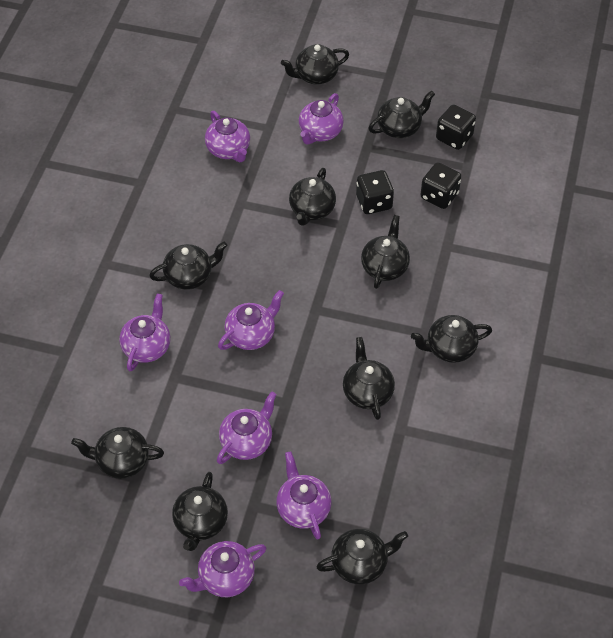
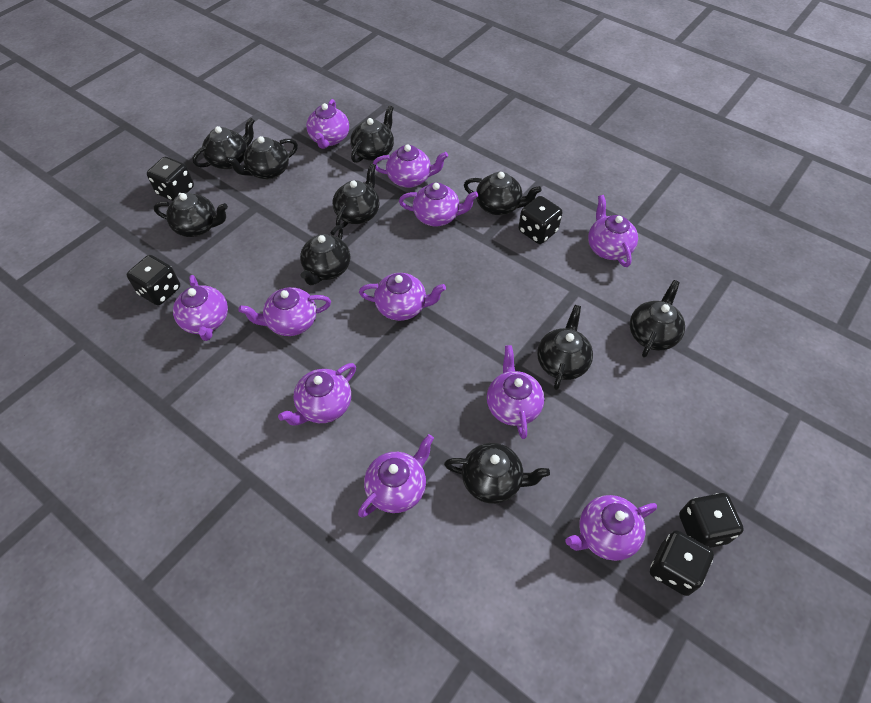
black dice: 3 -> 5
purple teapot: 7 -> 11

